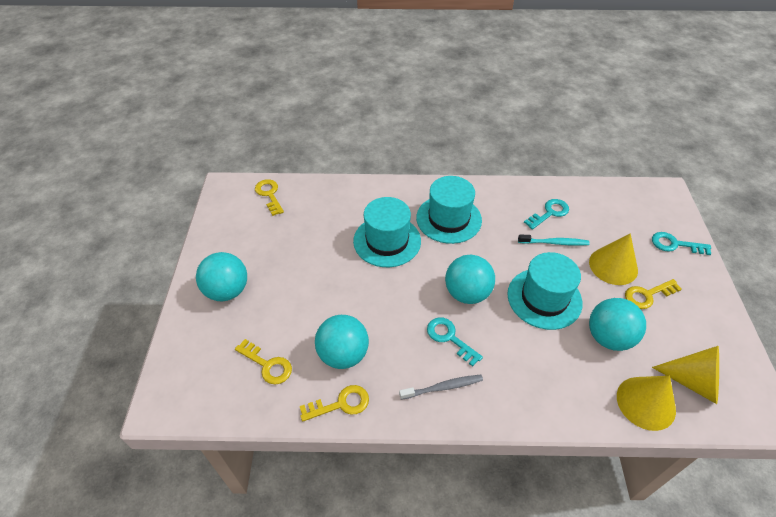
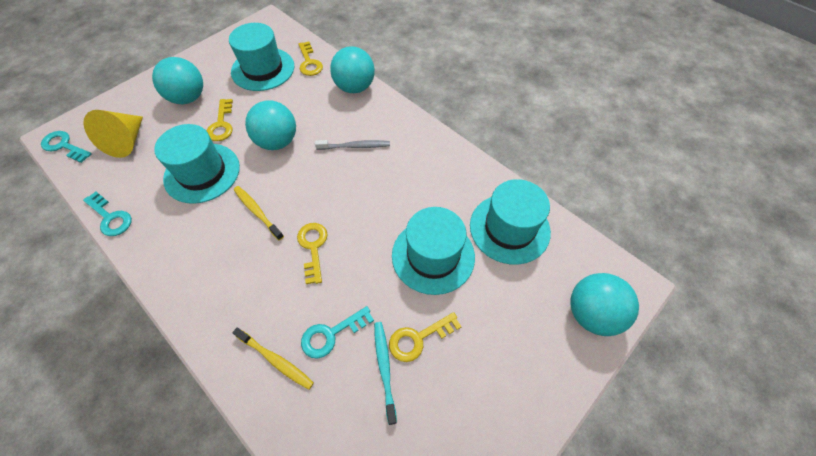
turquoise hat: 3 -> 4
yellow cone: 3 -> 1
yellow toothbrush: 0 -> 2

